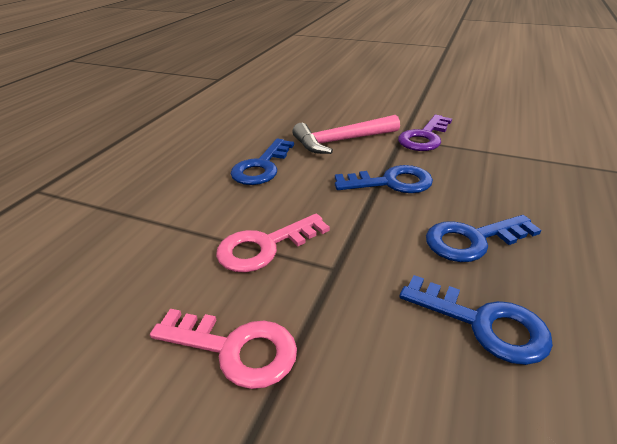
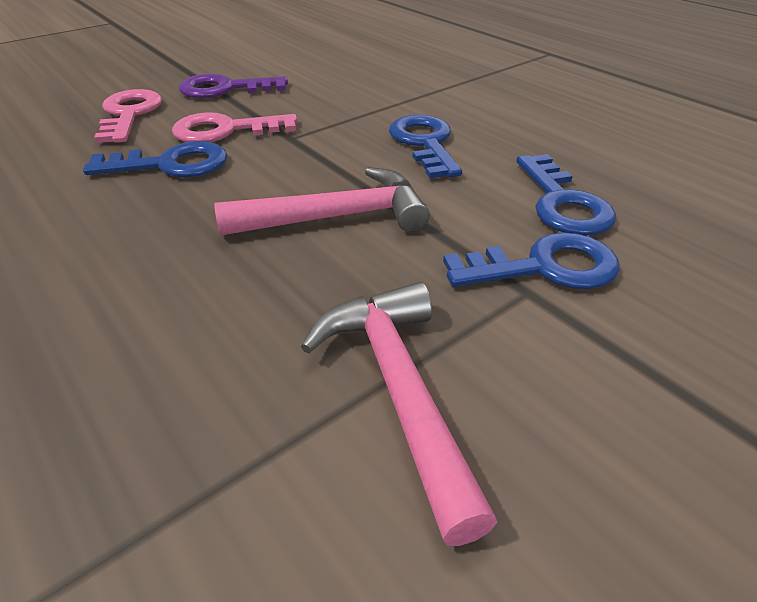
pink hammer: 1 -> 2

